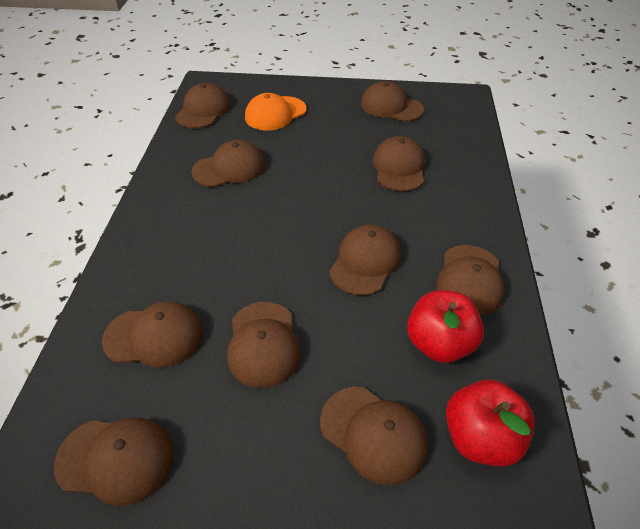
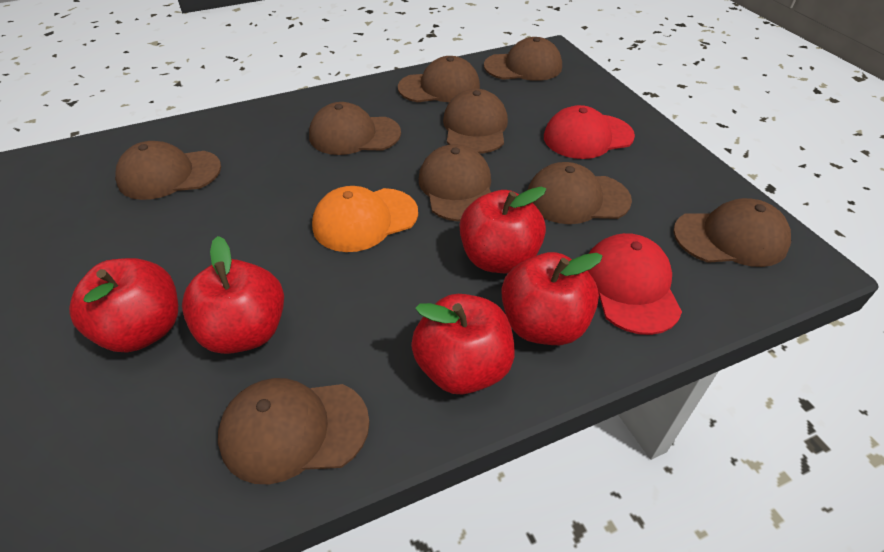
brown cap: 10 -> 9
red apple: 2 -> 5
red cap: 0 -> 2

